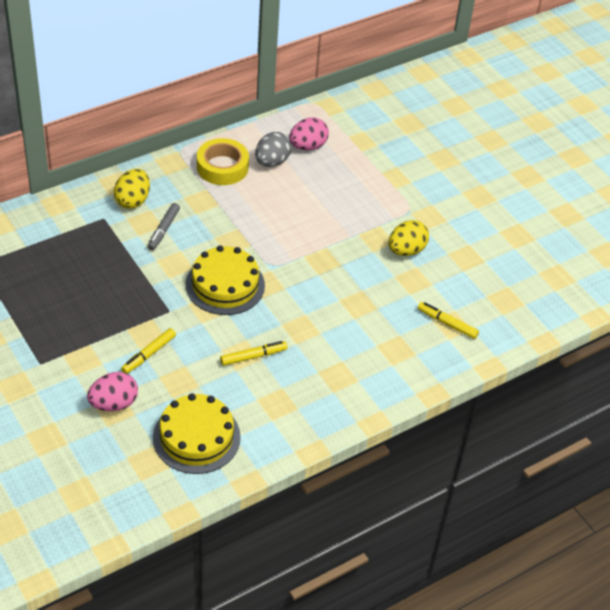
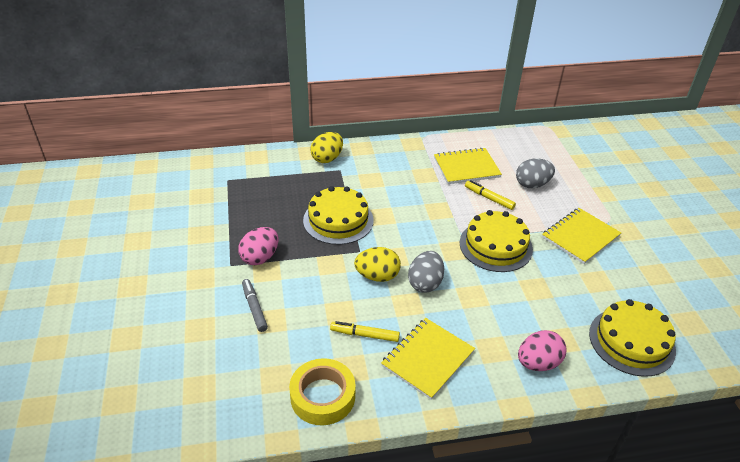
grey egg: 1 -> 2
yellow cake: 2 -> 3
yellow marker: 3 -> 2
yellow notebook: 0 -> 3

